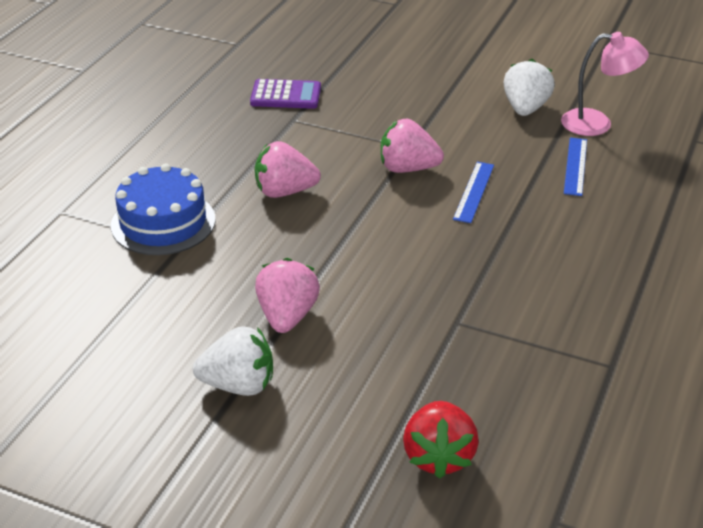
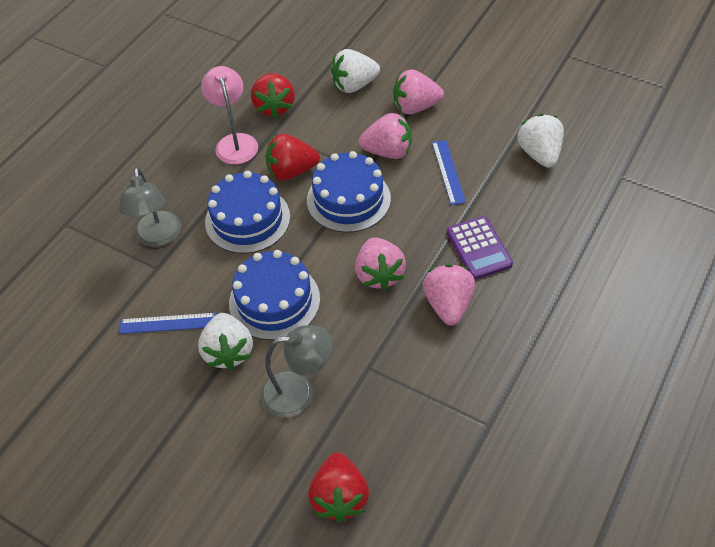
blue cake: 1 -> 3
grey lamp: 0 -> 2
pink strawberry: 3 -> 4
red strawberry: 1 -> 3
white strawberry: 2 -> 3

